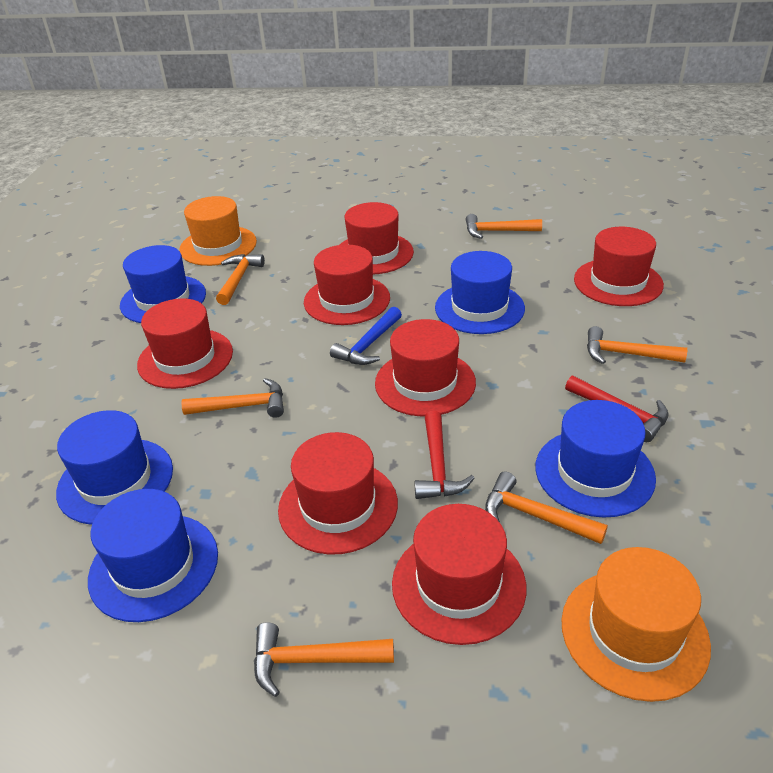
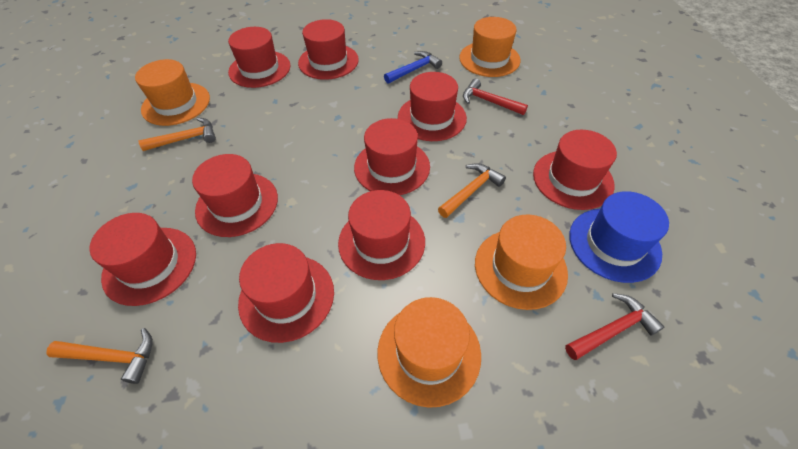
blue hat: 5 -> 1
orange hammer: 6 -> 3
orange hat: 2 -> 4
red hat: 7 -> 9

